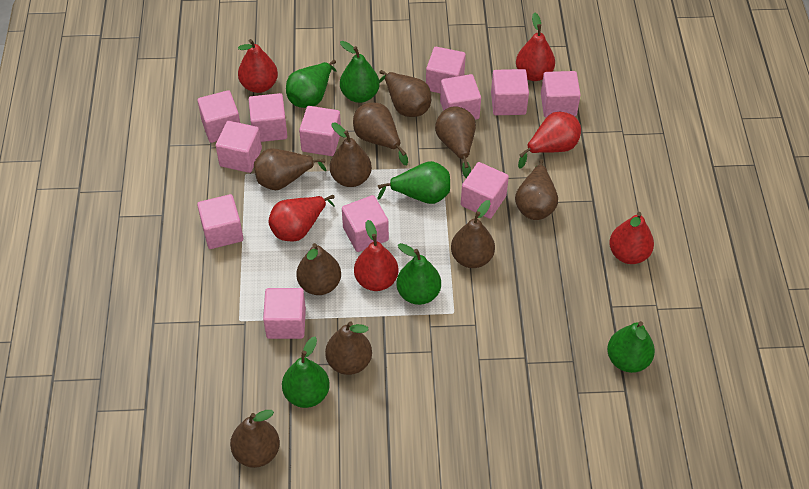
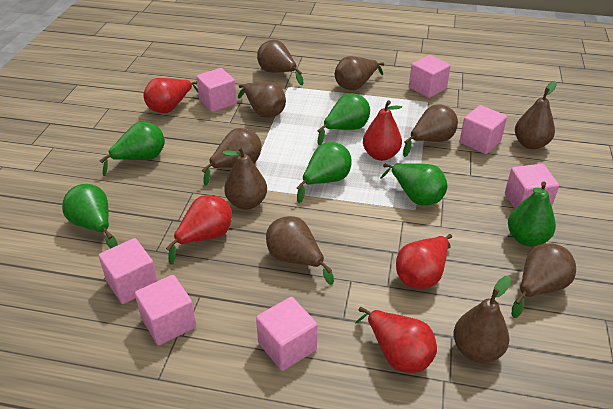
pink cube: 12 -> 7
red pear: 6 -> 5

